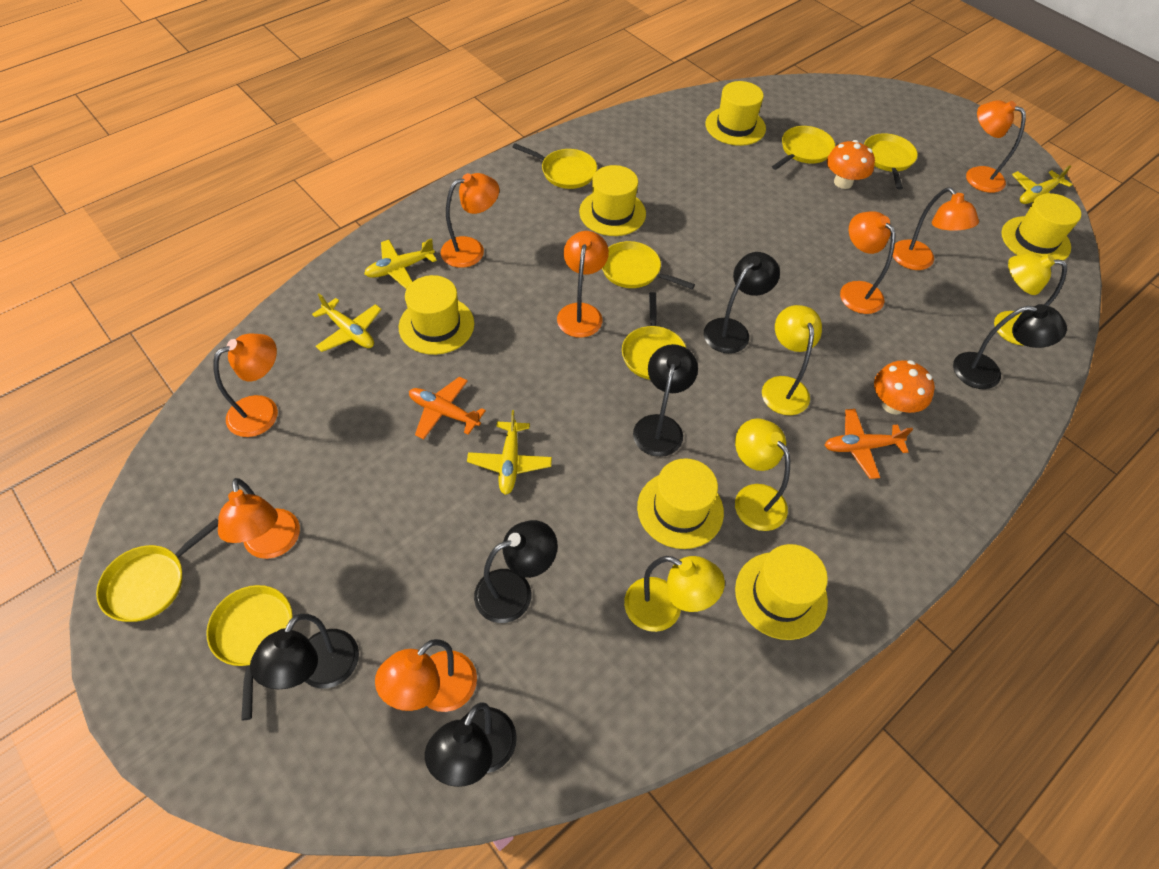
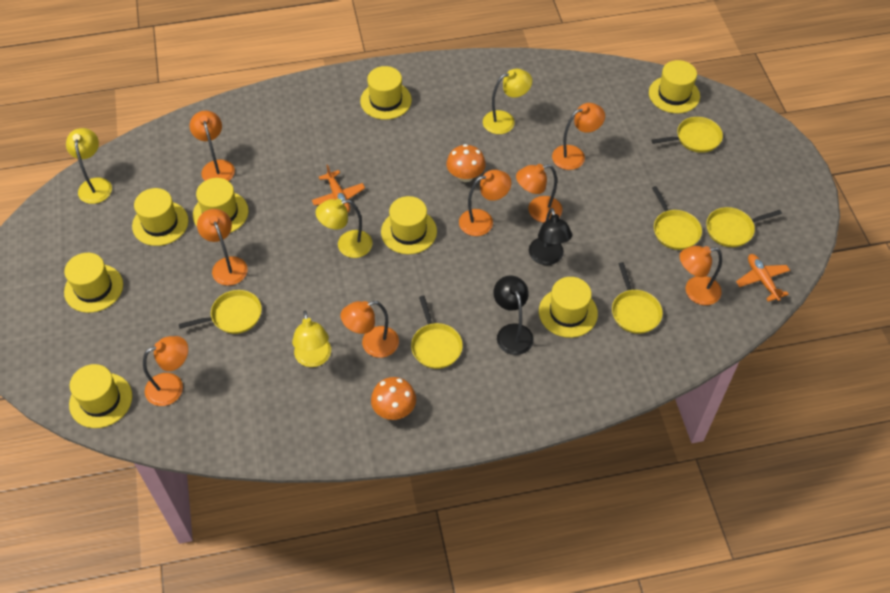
black lamp: 6 -> 2
yellow hat: 6 -> 8
yellow pan: 7 -> 6
yellow plane: 4 -> 0

